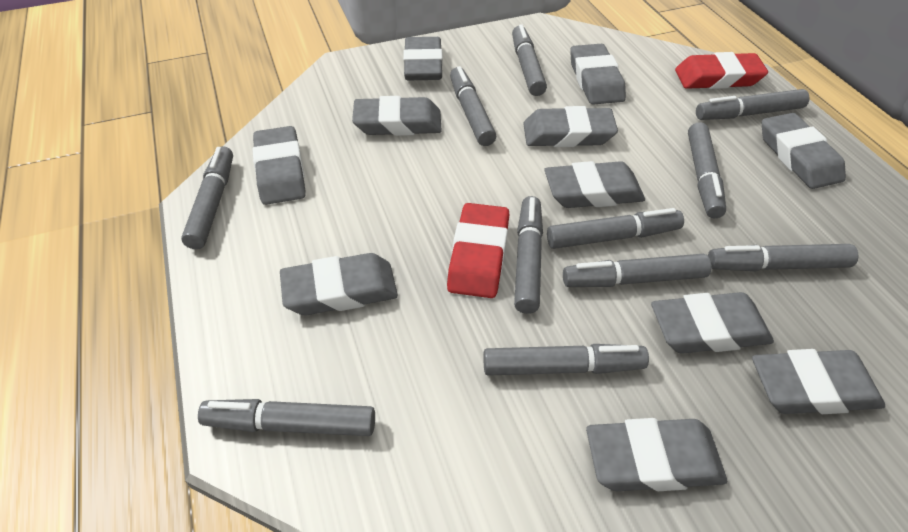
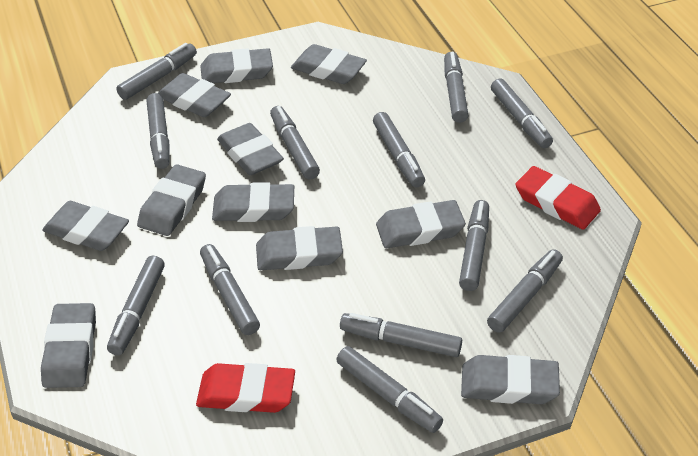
grey marker: 11 -> 12

